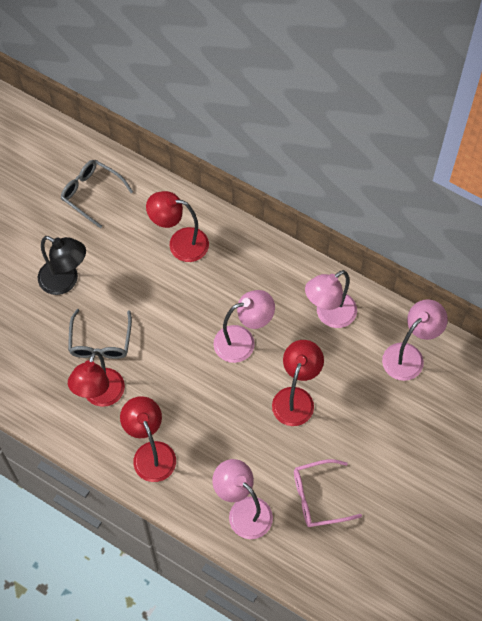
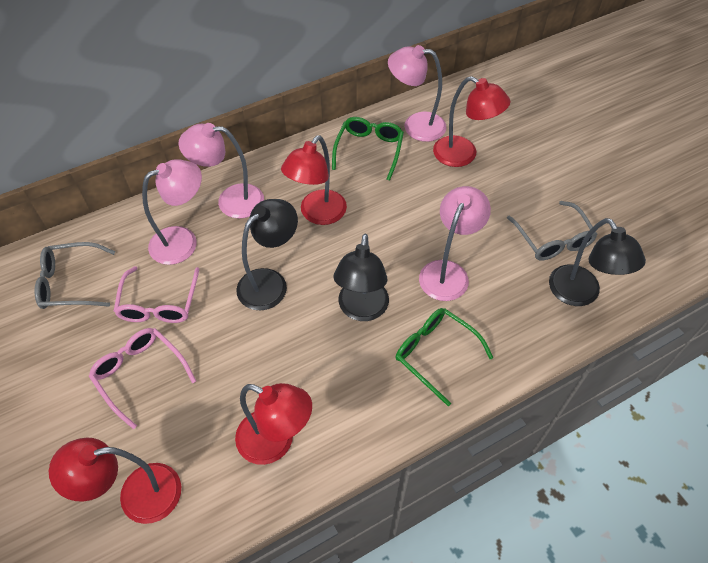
black lamp: 1 -> 3
green glasses: 0 -> 2
pink glasses: 1 -> 2

